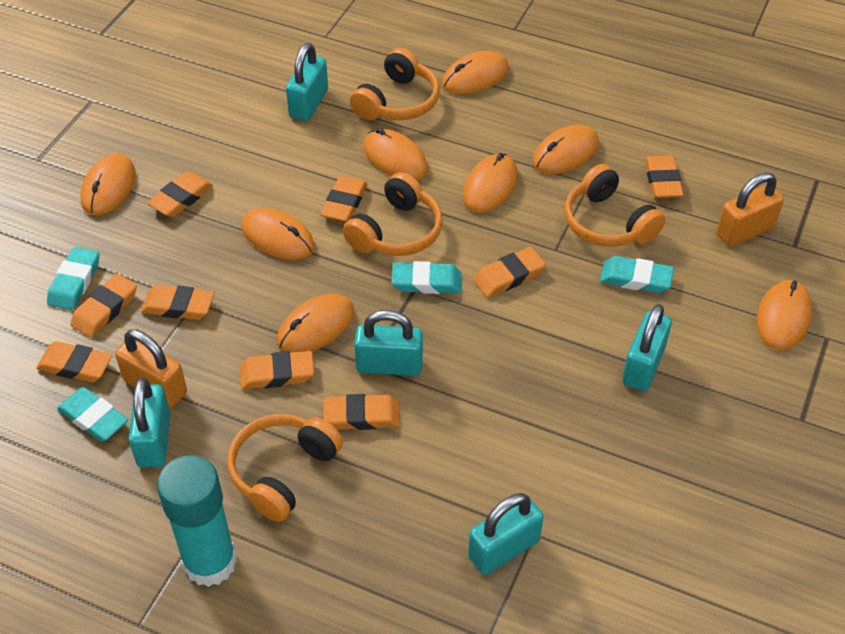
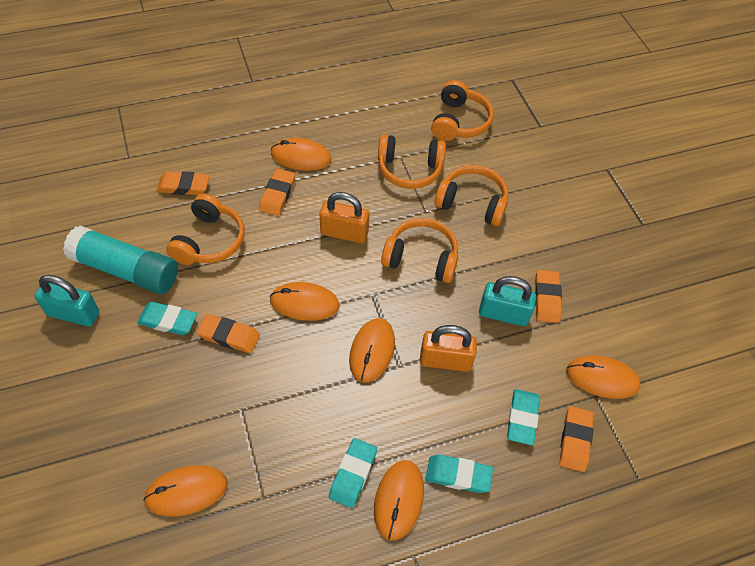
orange eraser: 9 -> 5
orange headphones: 4 -> 5
orange mouse: 8 -> 6
turquoise padlock: 5 -> 2

